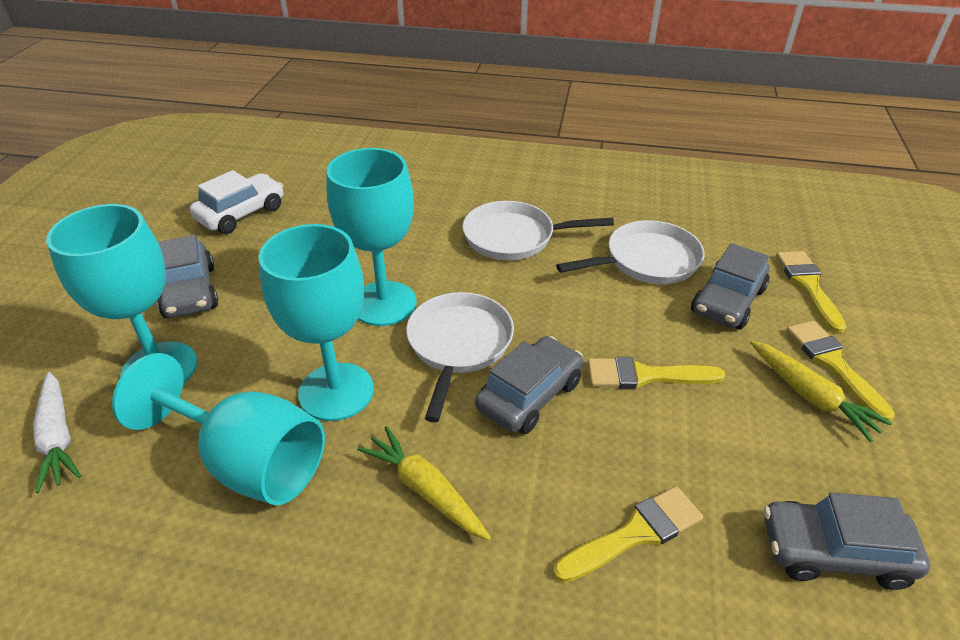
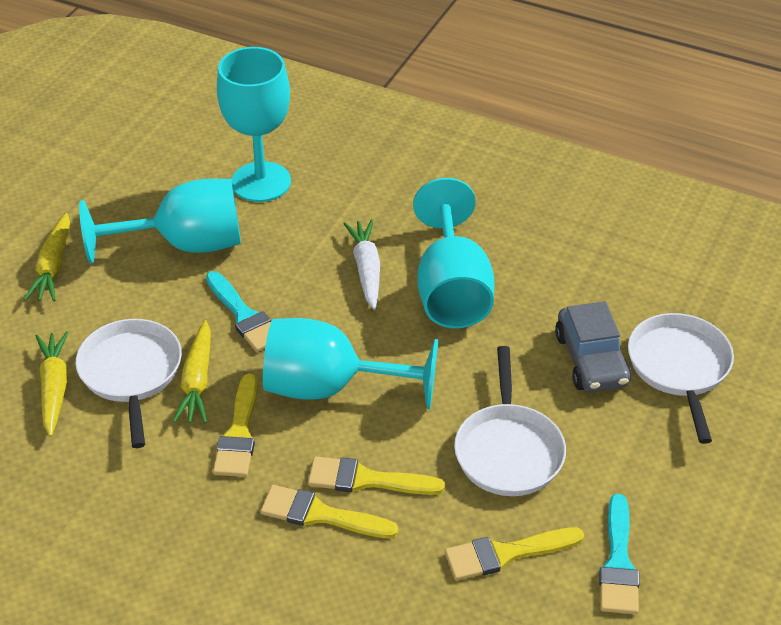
grey car: 4 -> 1
turquoise brush: 0 -> 2
white car: 1 -> 0
yellow carrot: 2 -> 3

